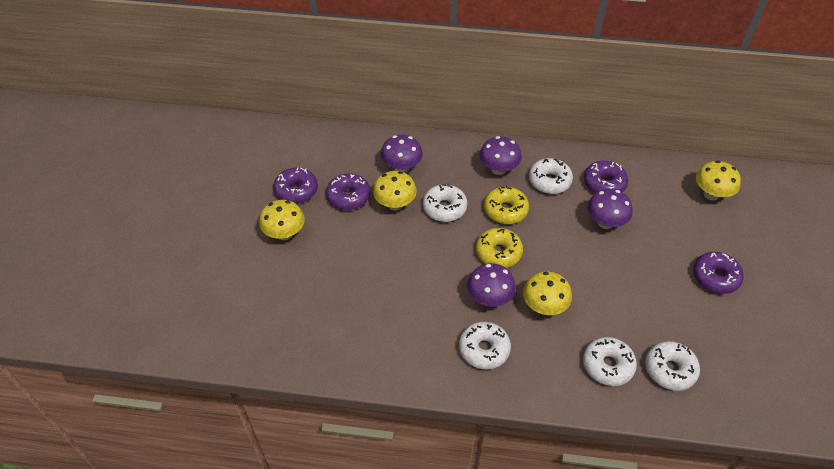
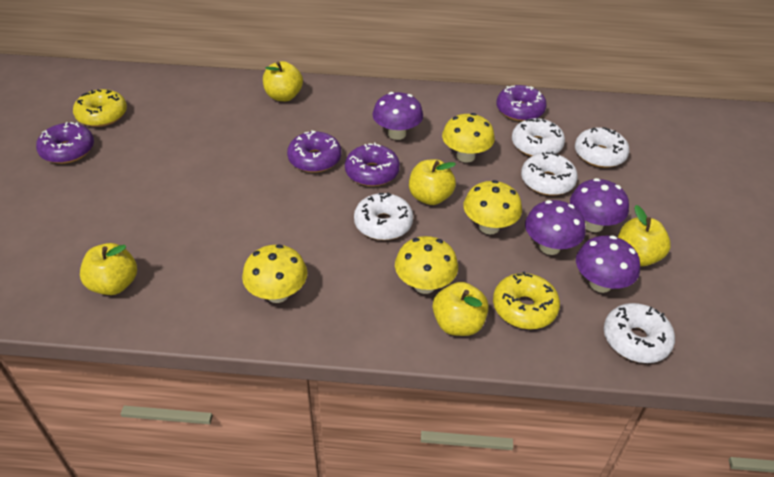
yellow apple: 0 -> 5

